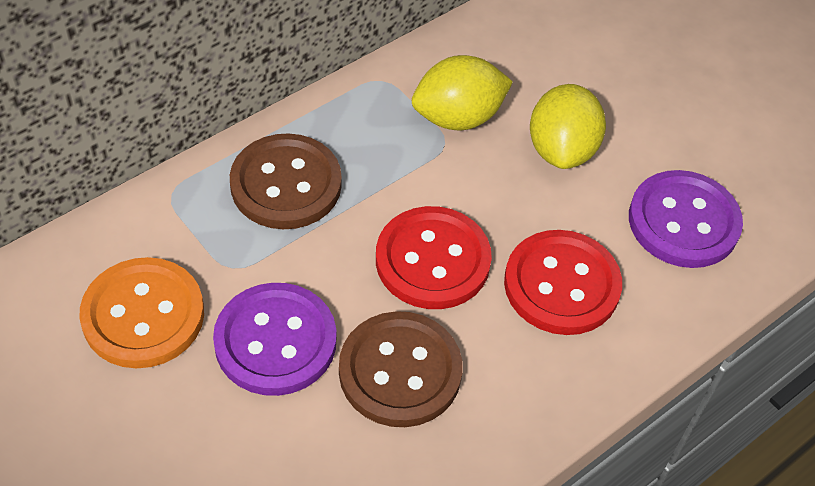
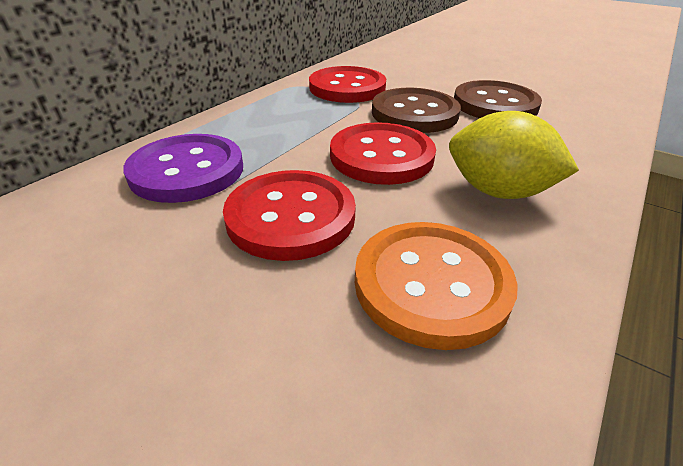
purple button: 2 -> 1
red button: 2 -> 3
yellow lemon: 2 -> 1

